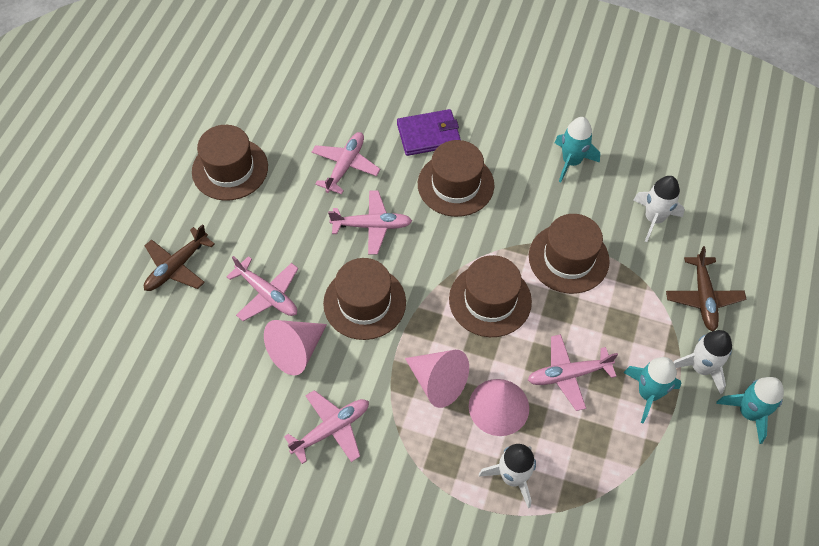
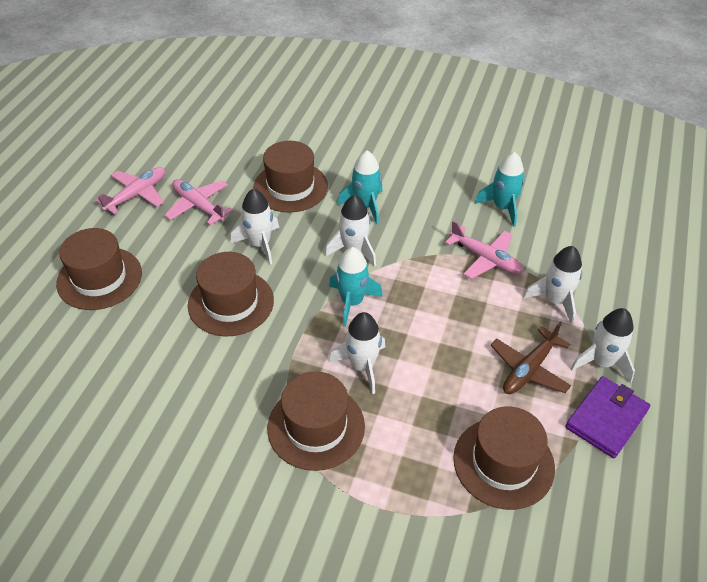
brown plane: 2 -> 1
pink cone: 3 -> 0
pink plane: 5 -> 3
white rocket: 3 -> 5

